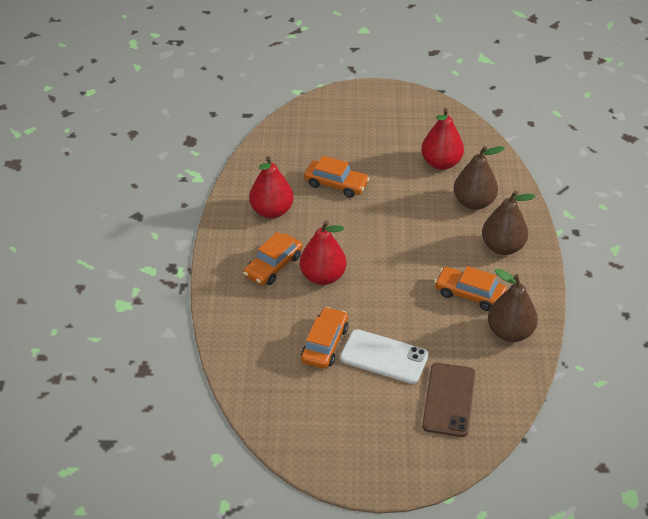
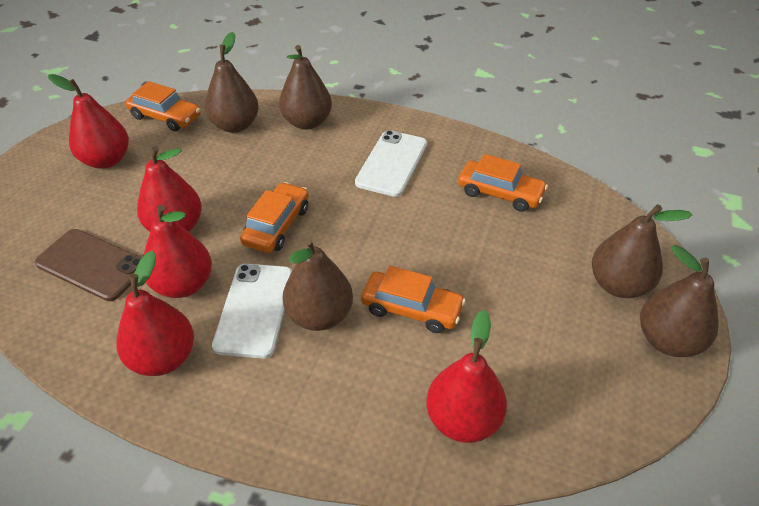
brown pear: 3 -> 5
red pear: 3 -> 5
white phone: 1 -> 2

